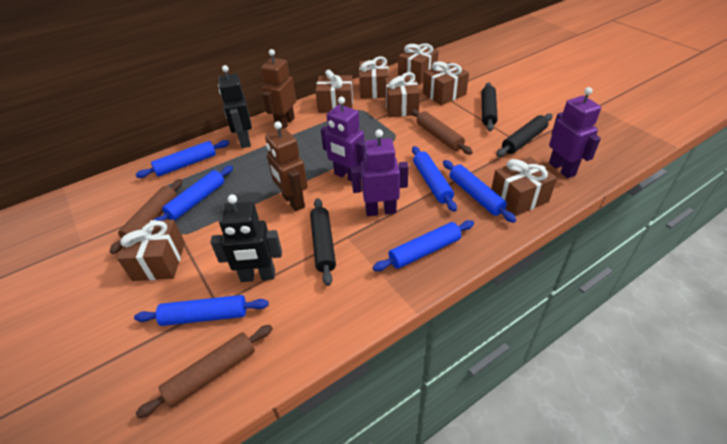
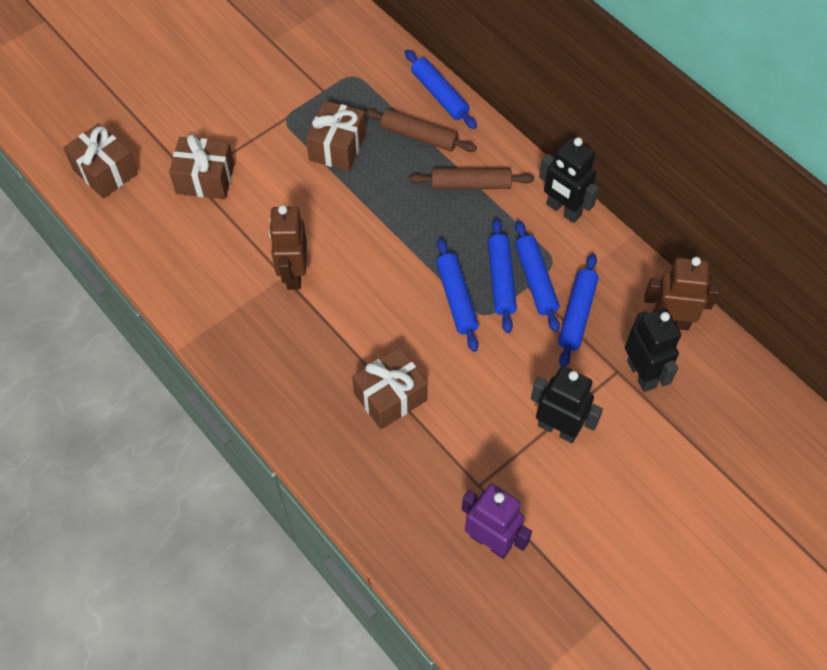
black robot: 2 -> 3
black rolling pin: 3 -> 0
blue rolling pin: 6 -> 5
brown gift: 7 -> 4
brown rolling pin: 3 -> 2
purple robot: 3 -> 1

